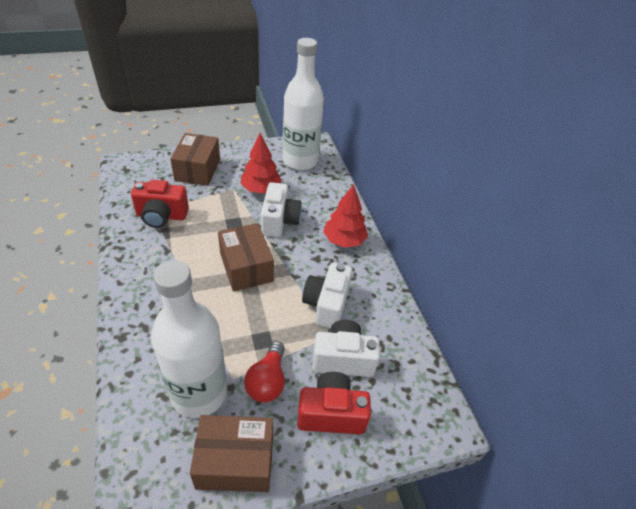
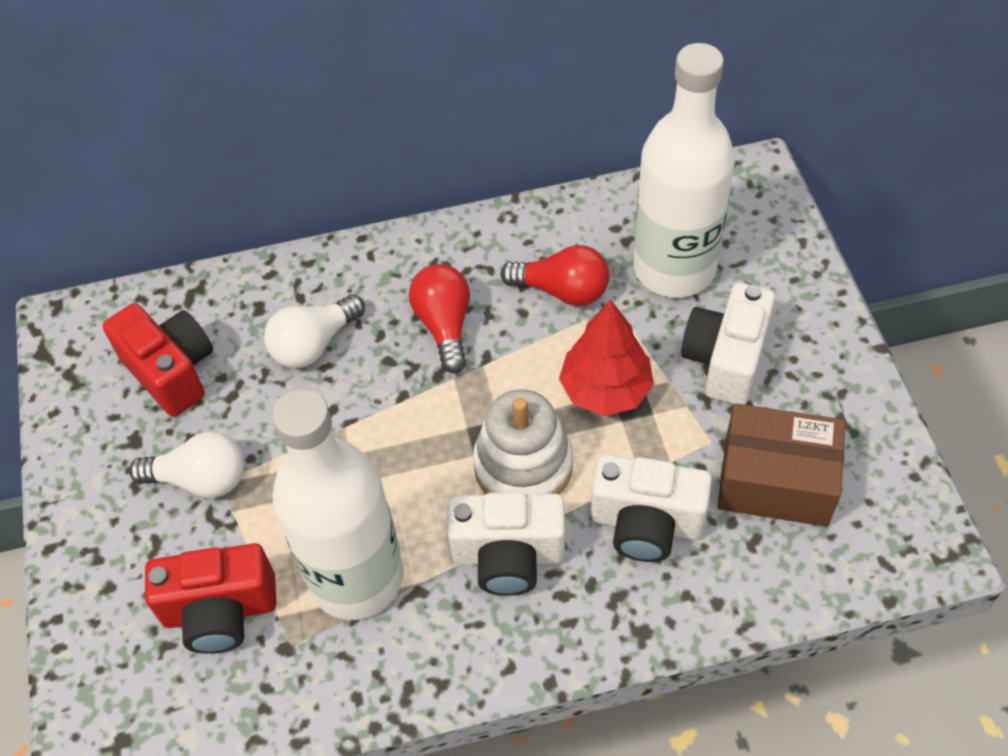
brown box: 3 -> 1
red light bulb: 1 -> 2
red tree: 2 -> 1
white light bulb: 0 -> 2
white stacking toy: 0 -> 1

